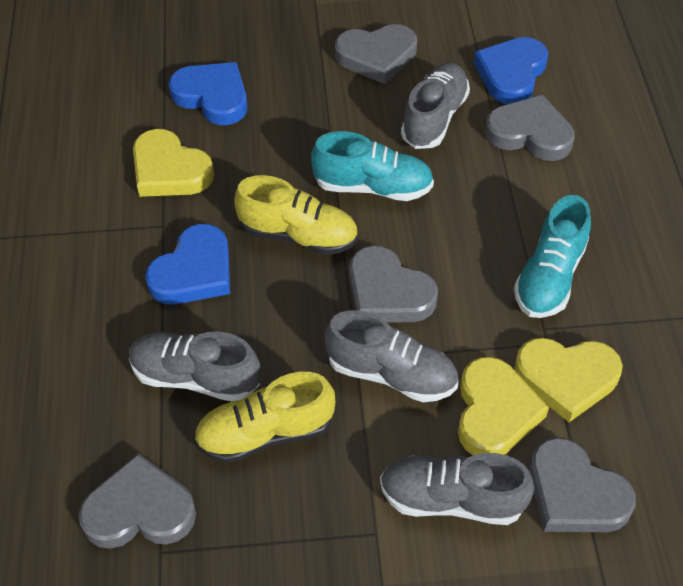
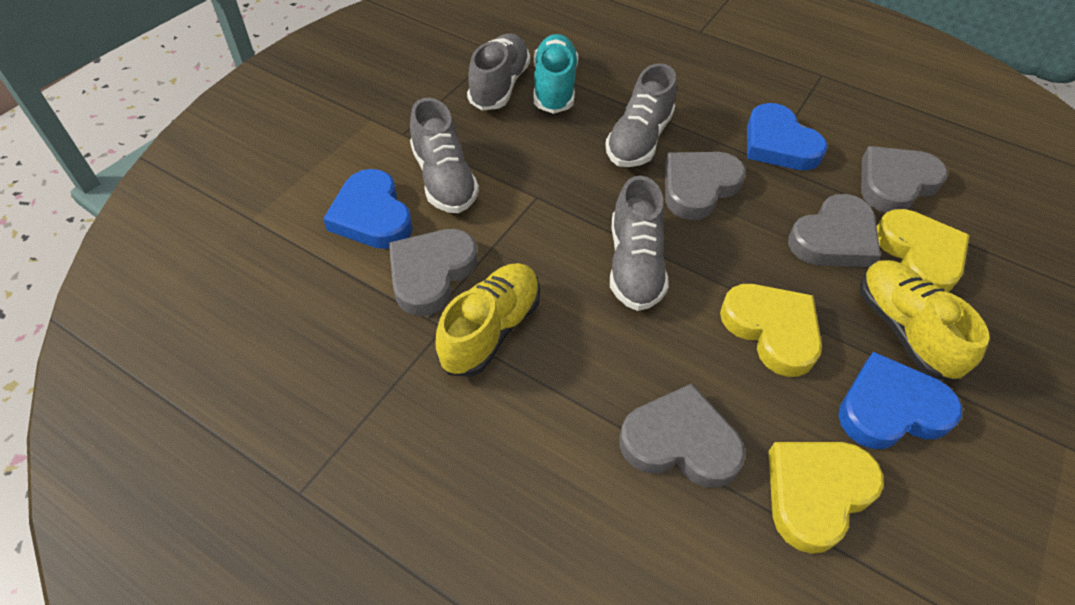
turquoise shoe: 2 -> 1

